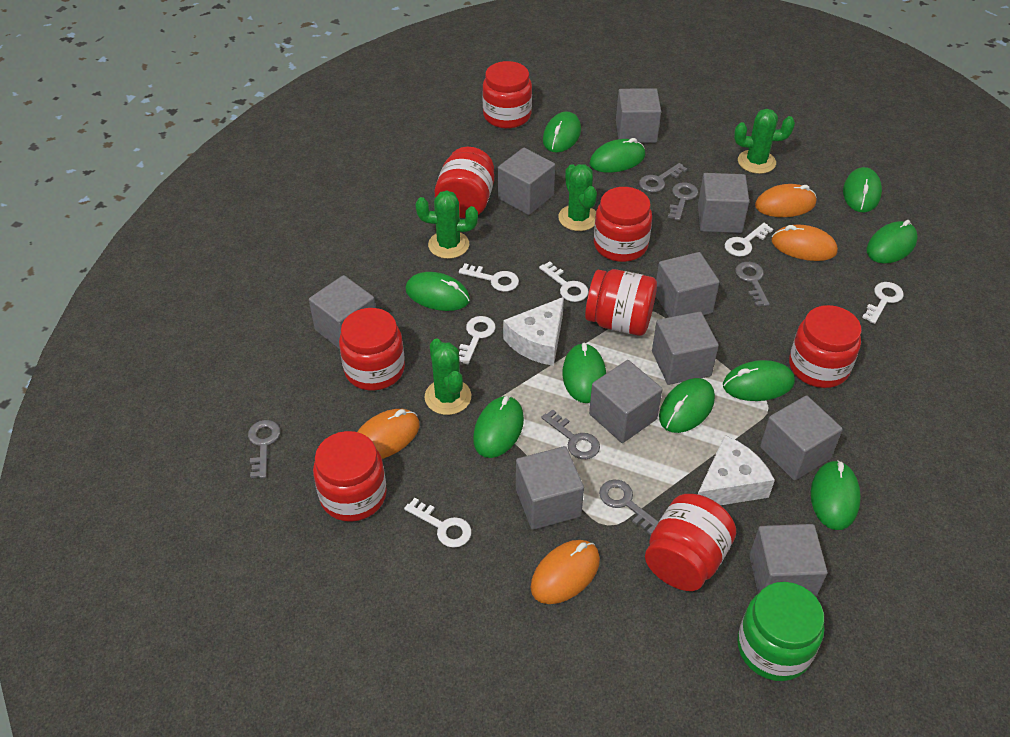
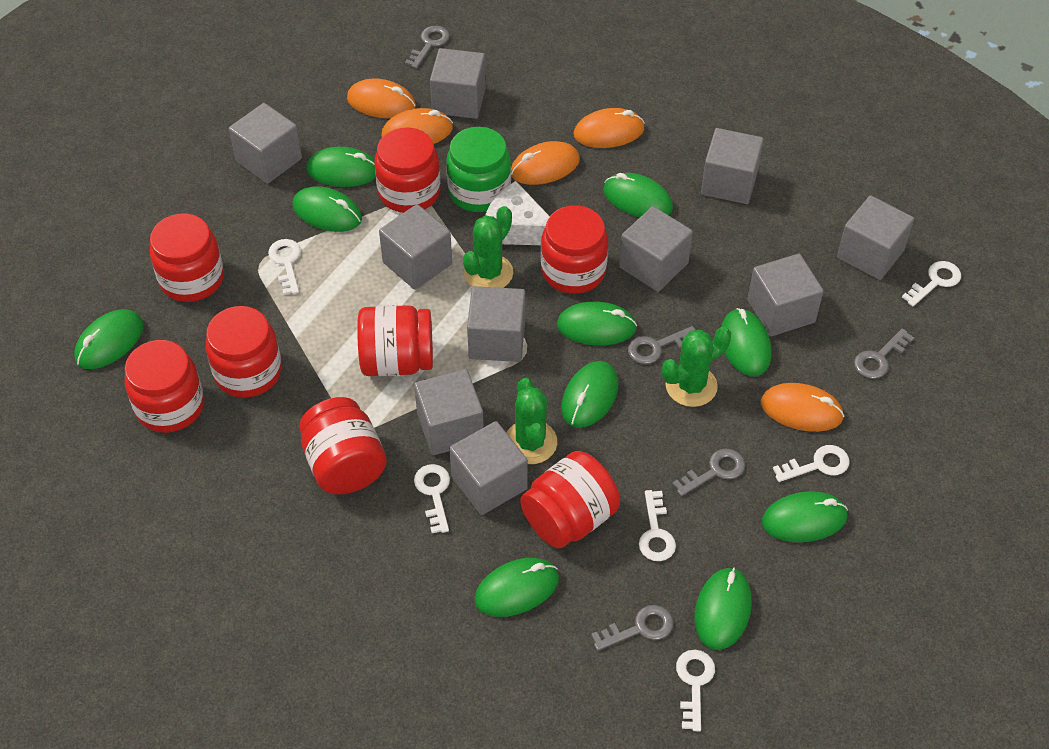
green cactus: 4 -> 3
grey key: 6 -> 5
orange mouse: 4 -> 5
white cheese: 2 -> 1

